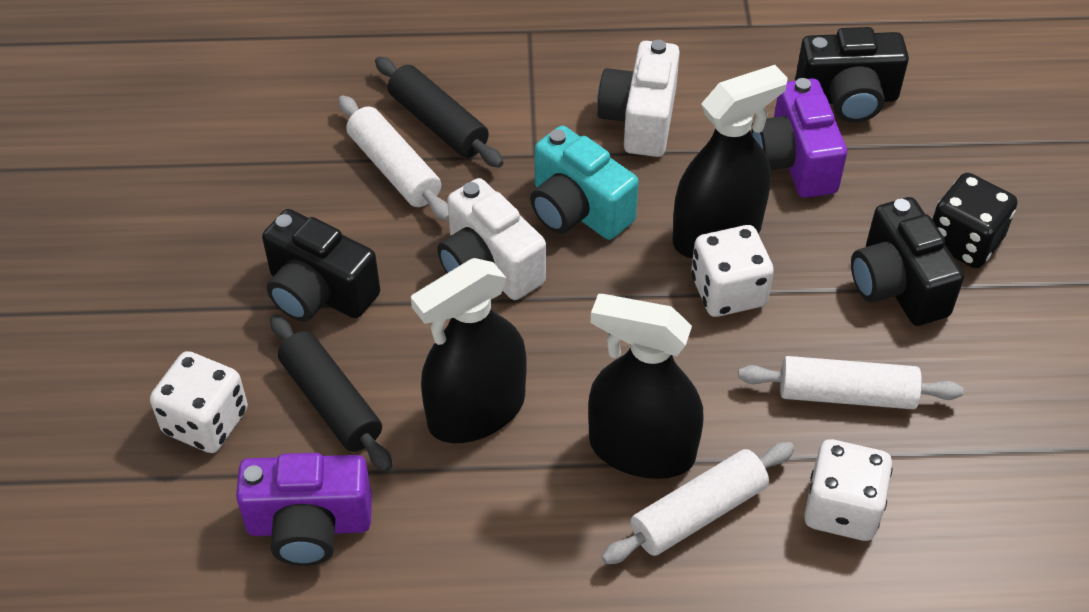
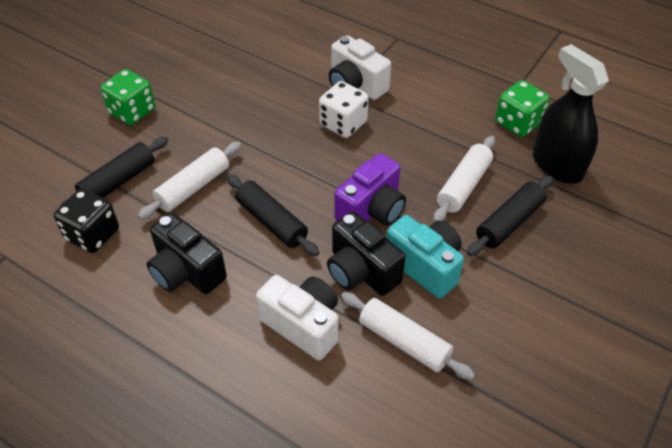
black camera: 3 -> 2
black rolling pin: 2 -> 3
black spray bottle: 3 -> 1
green dice: 0 -> 2
purple camera: 2 -> 1
white dice: 3 -> 1

